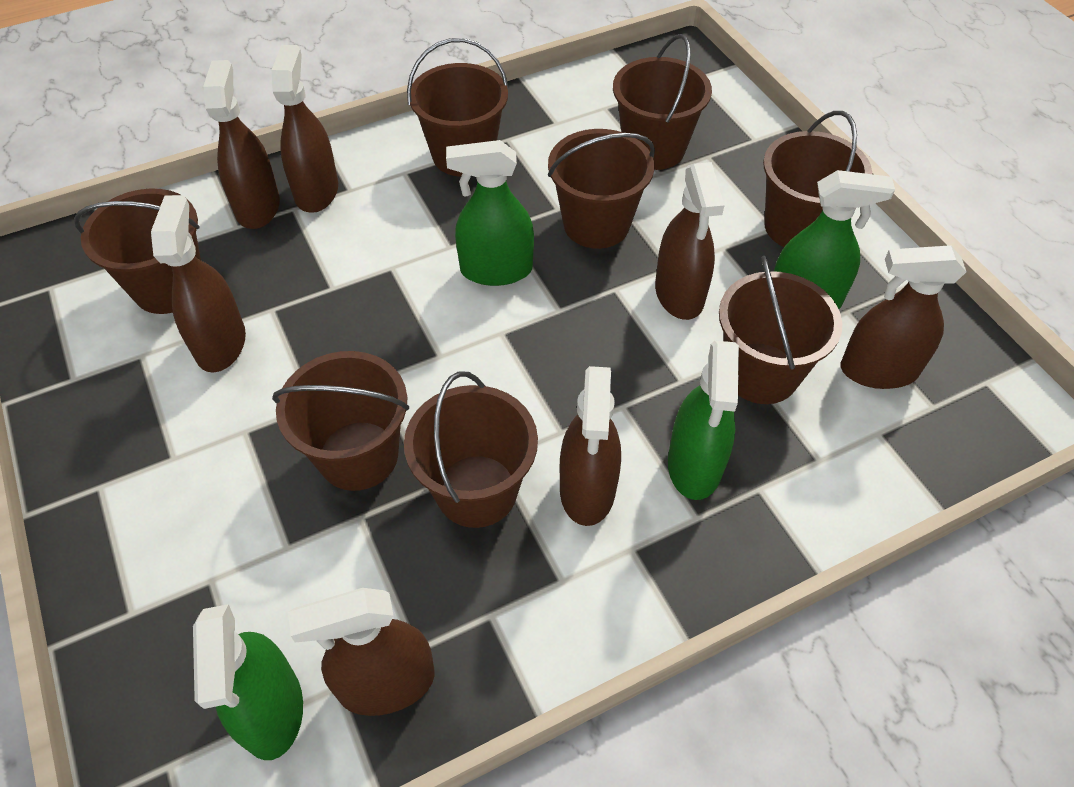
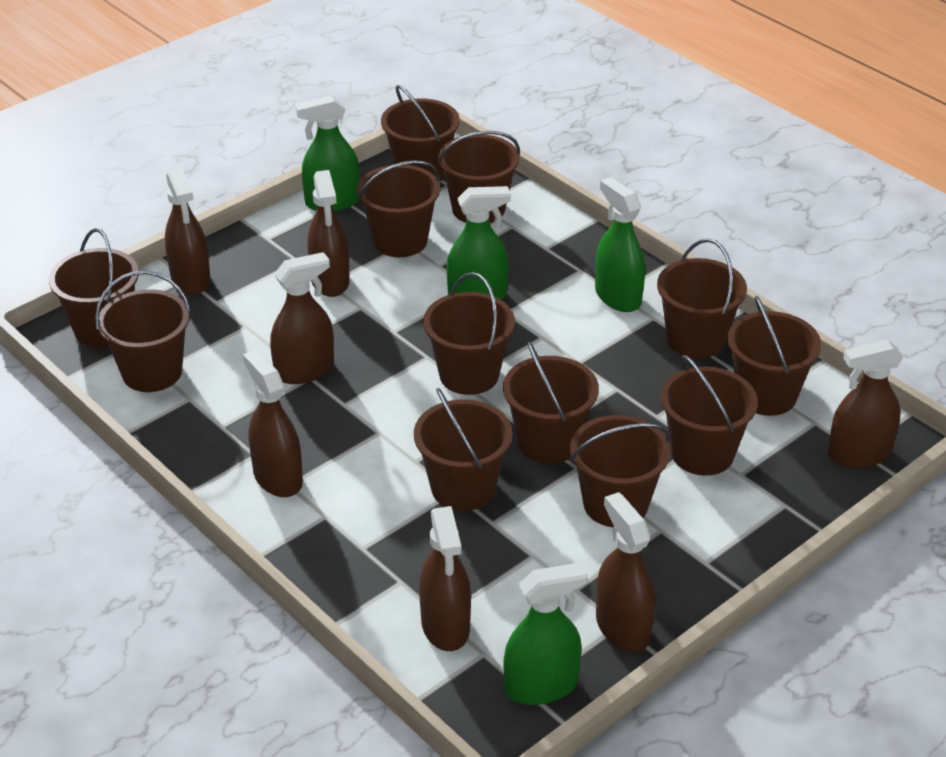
brown bucket: 8 -> 12

